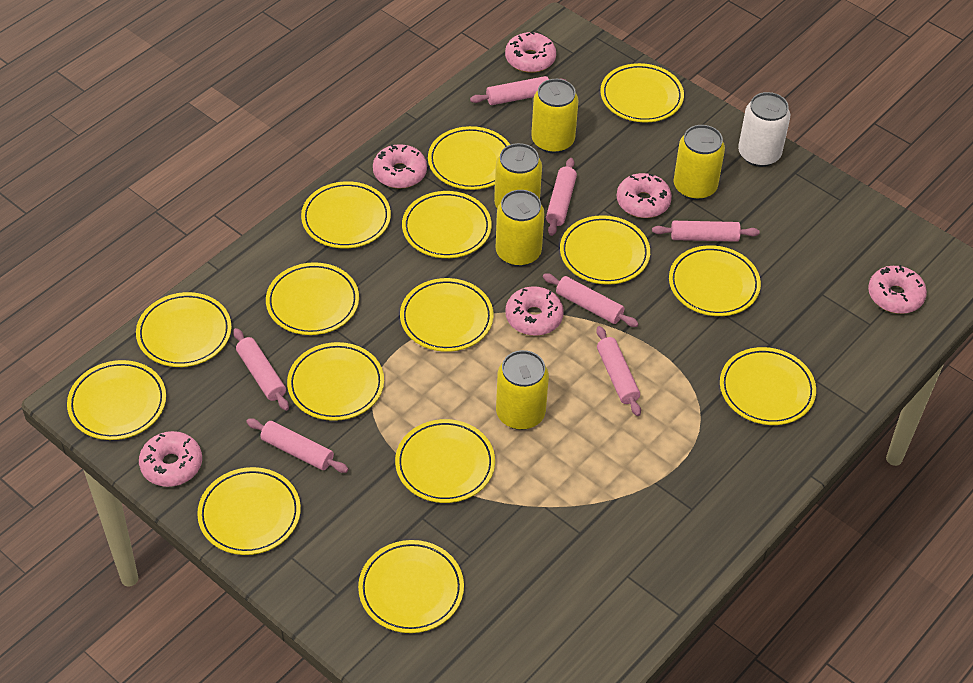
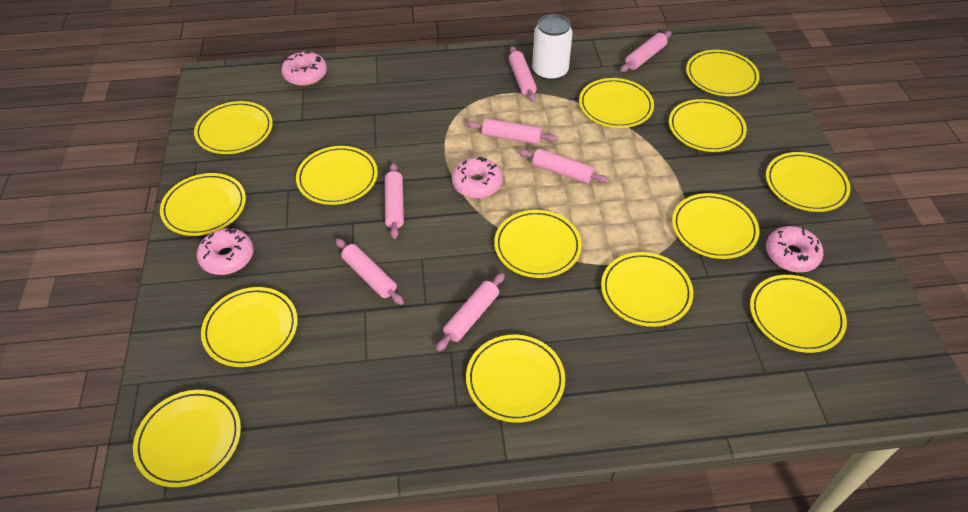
pink donut: 6 -> 4
yellow can: 5 -> 0
yellow plate: 15 -> 14

